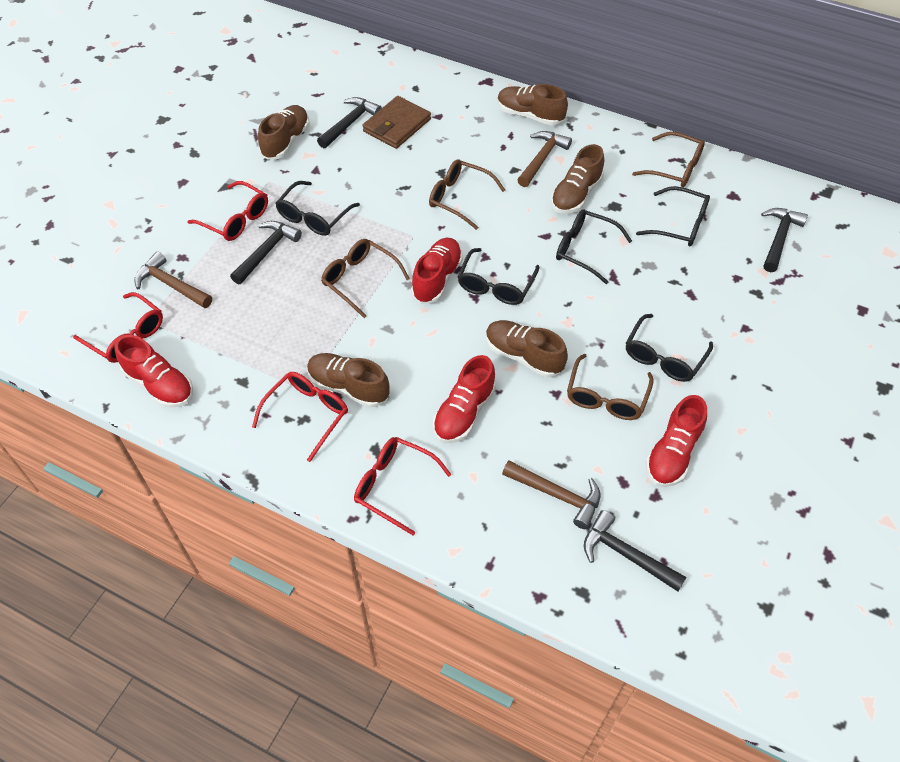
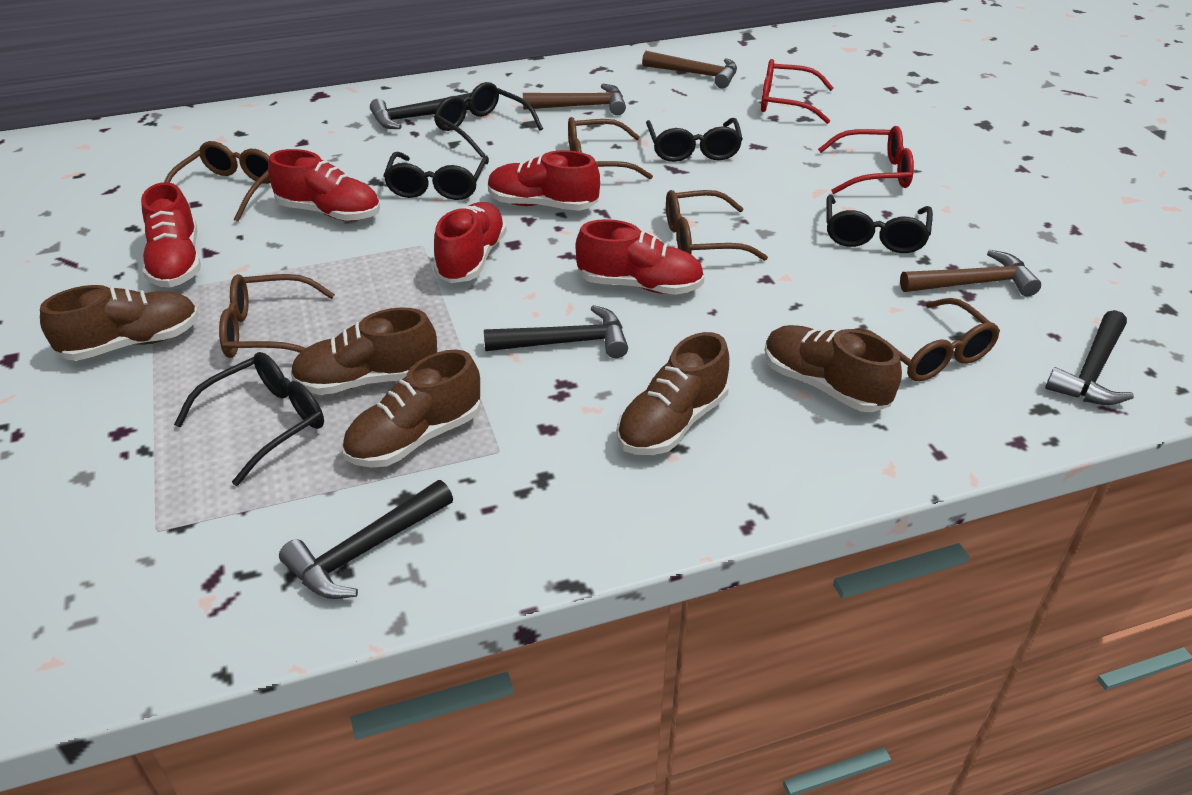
brown glasses: 4 -> 5
brown wallet: 1 -> 0
red glasses: 4 -> 2
red shoe: 4 -> 5

